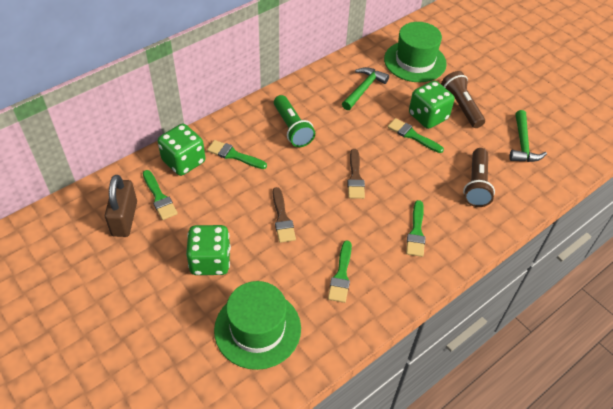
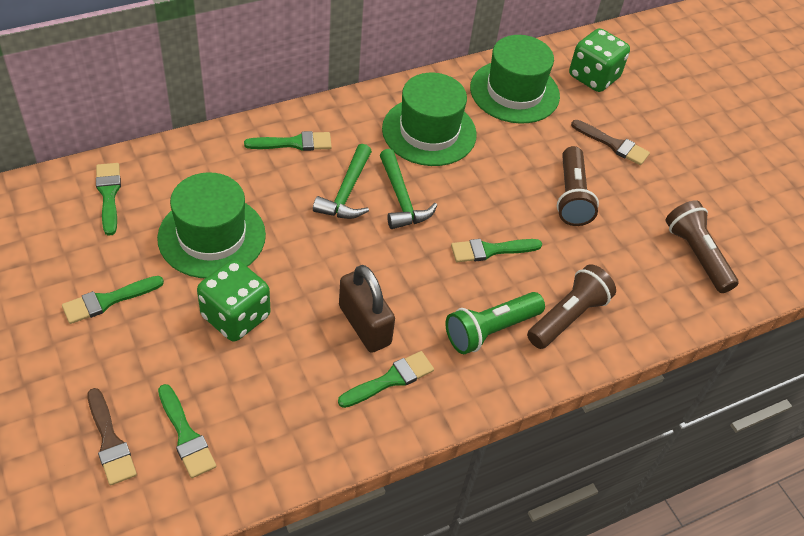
brown flashlight: 2 -> 3
green brush: 5 -> 6
green dice: 3 -> 2
green hat: 2 -> 3

